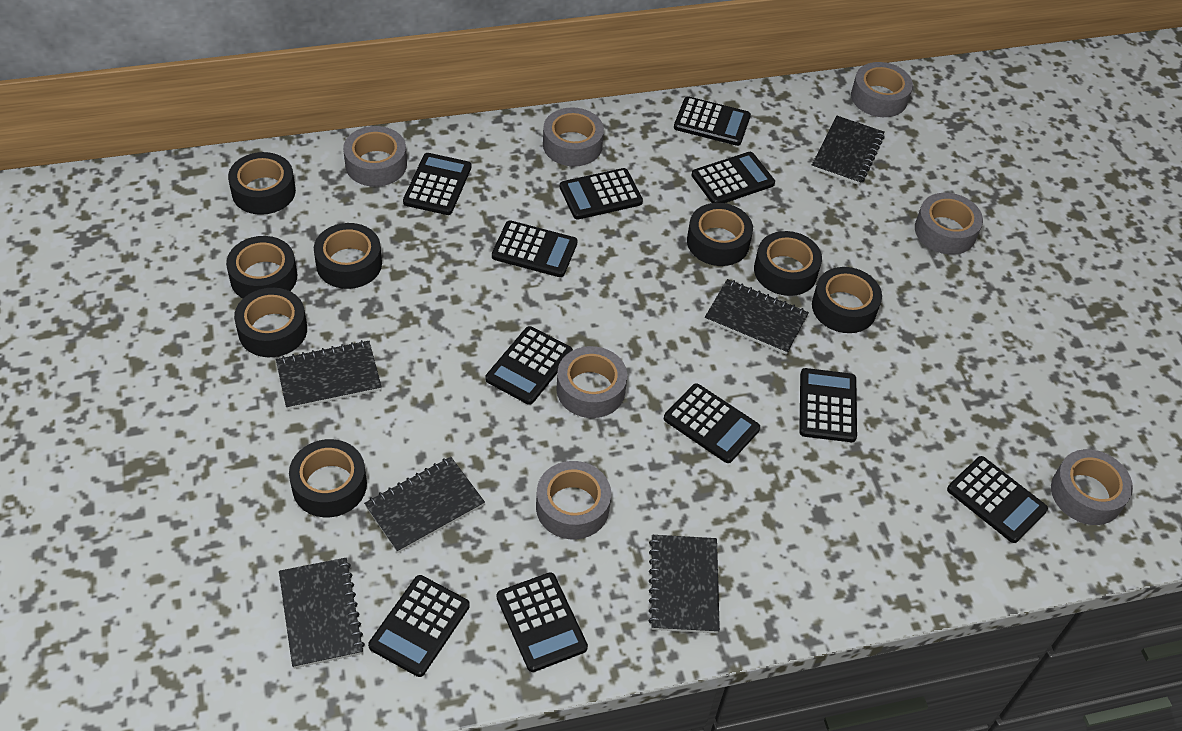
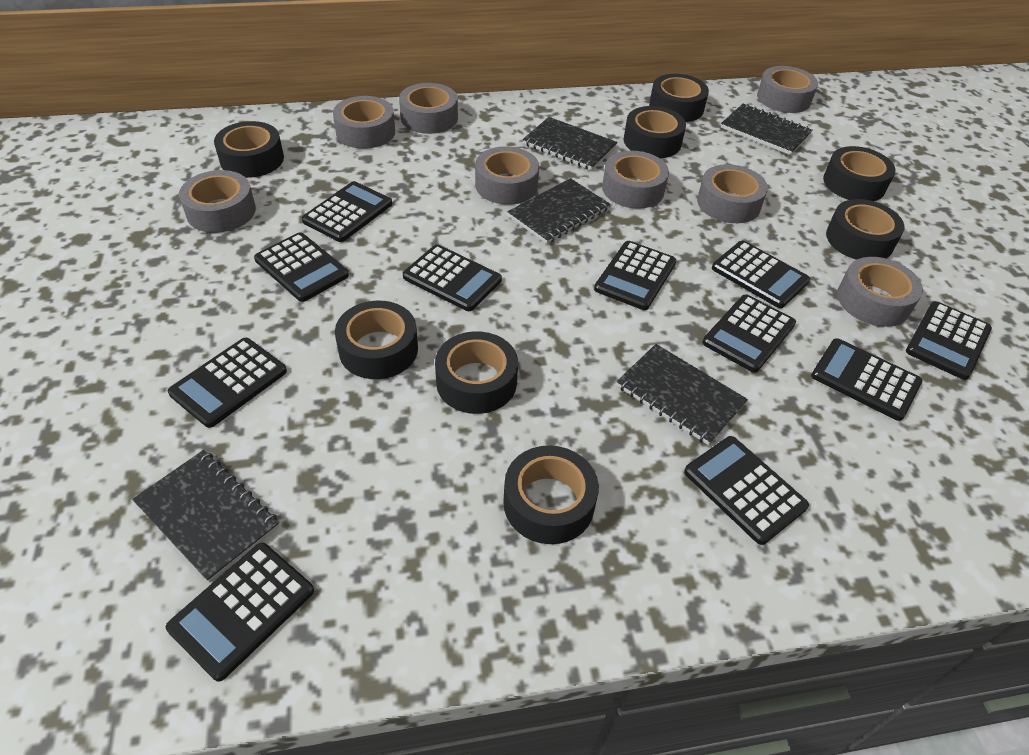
black notebook: 6 -> 5
grey tape: 7 -> 8

